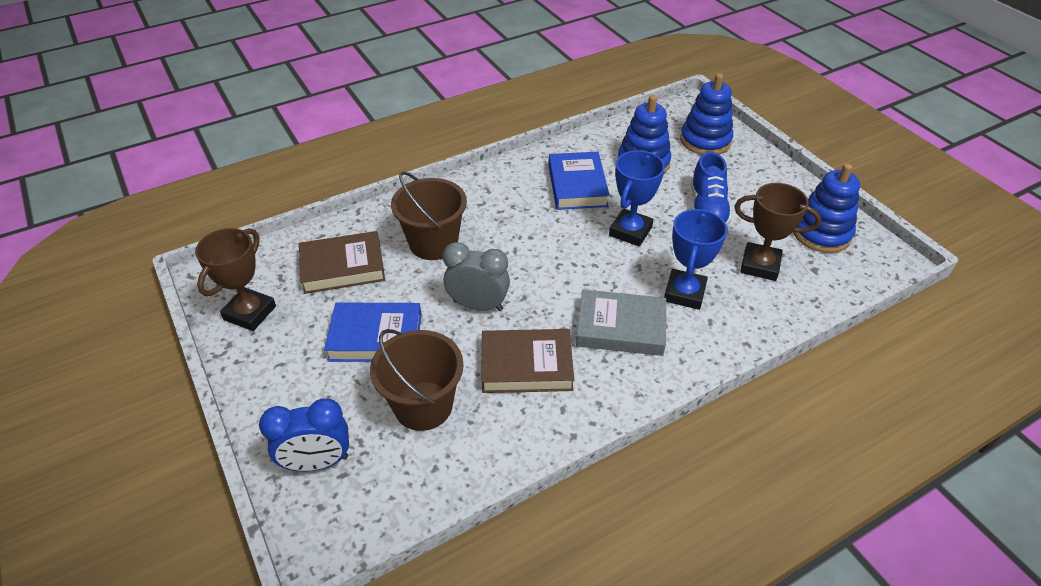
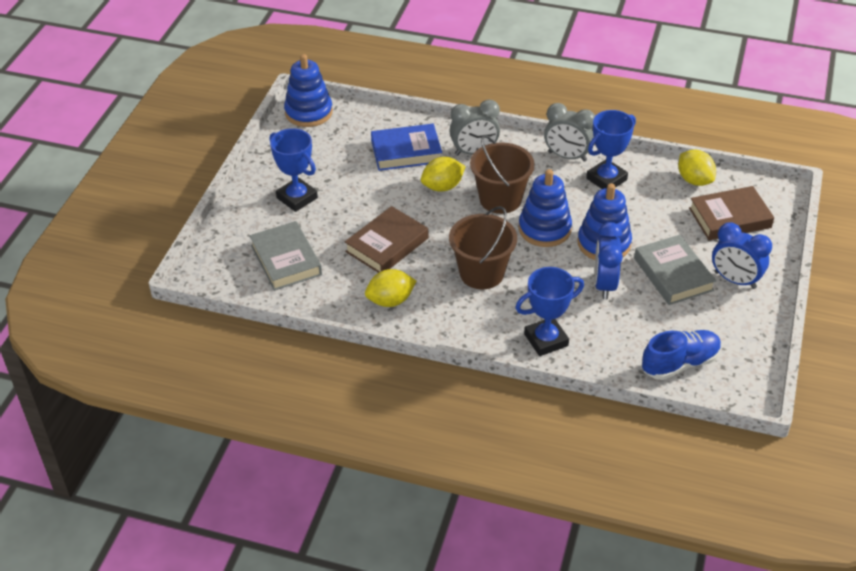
blue book: 2 -> 1
blue clock: 1 -> 2
blue trophy: 2 -> 3
brown trophy: 2 -> 0
grey book: 1 -> 2
grey clock: 1 -> 2
yellow lemon: 0 -> 3

